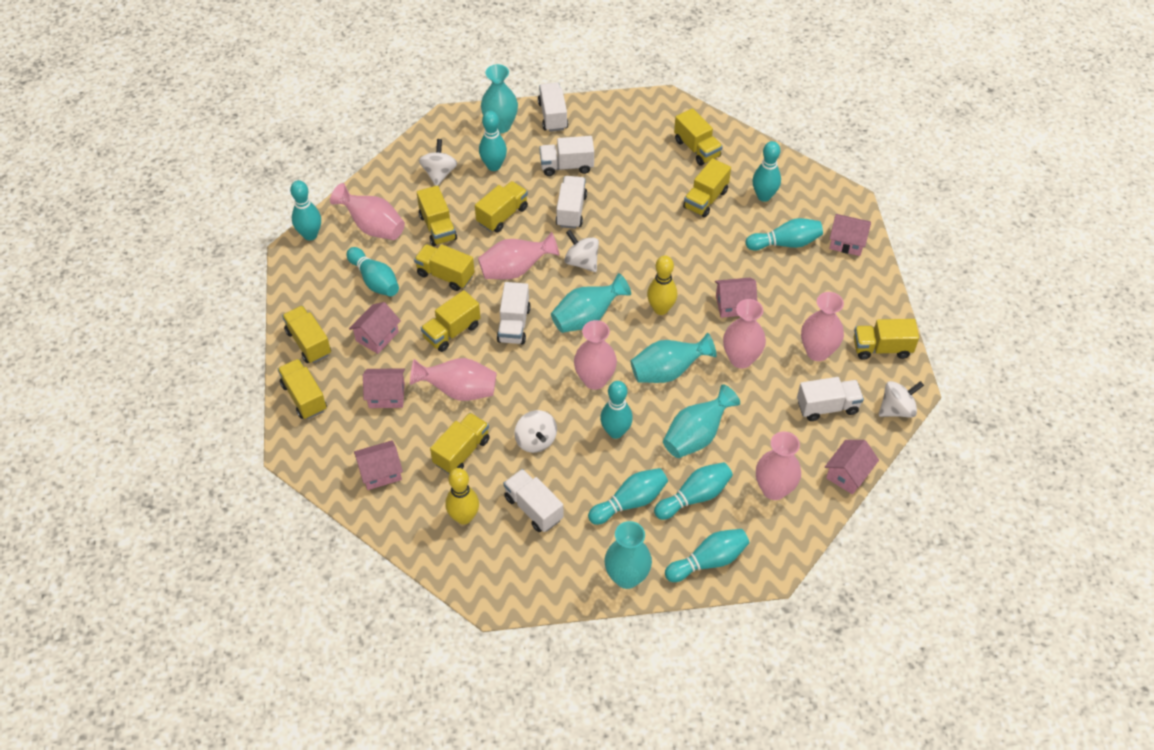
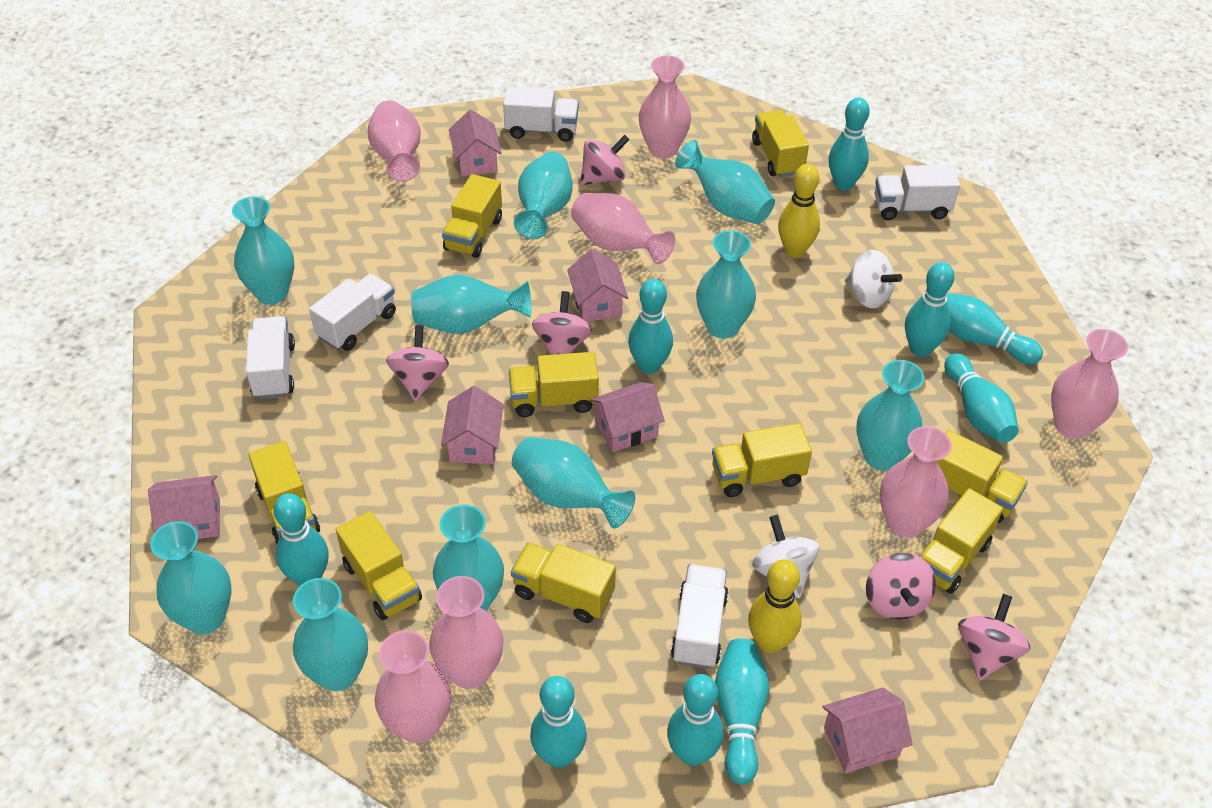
pink spinning top: 0 -> 5
turquoise vase: 5 -> 10
white spinning top: 4 -> 2
white truck: 6 -> 5
yellow truck: 10 -> 9

